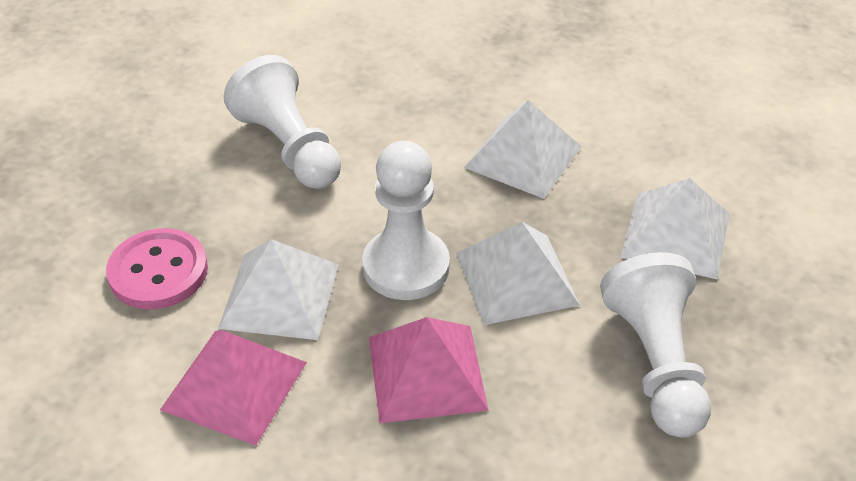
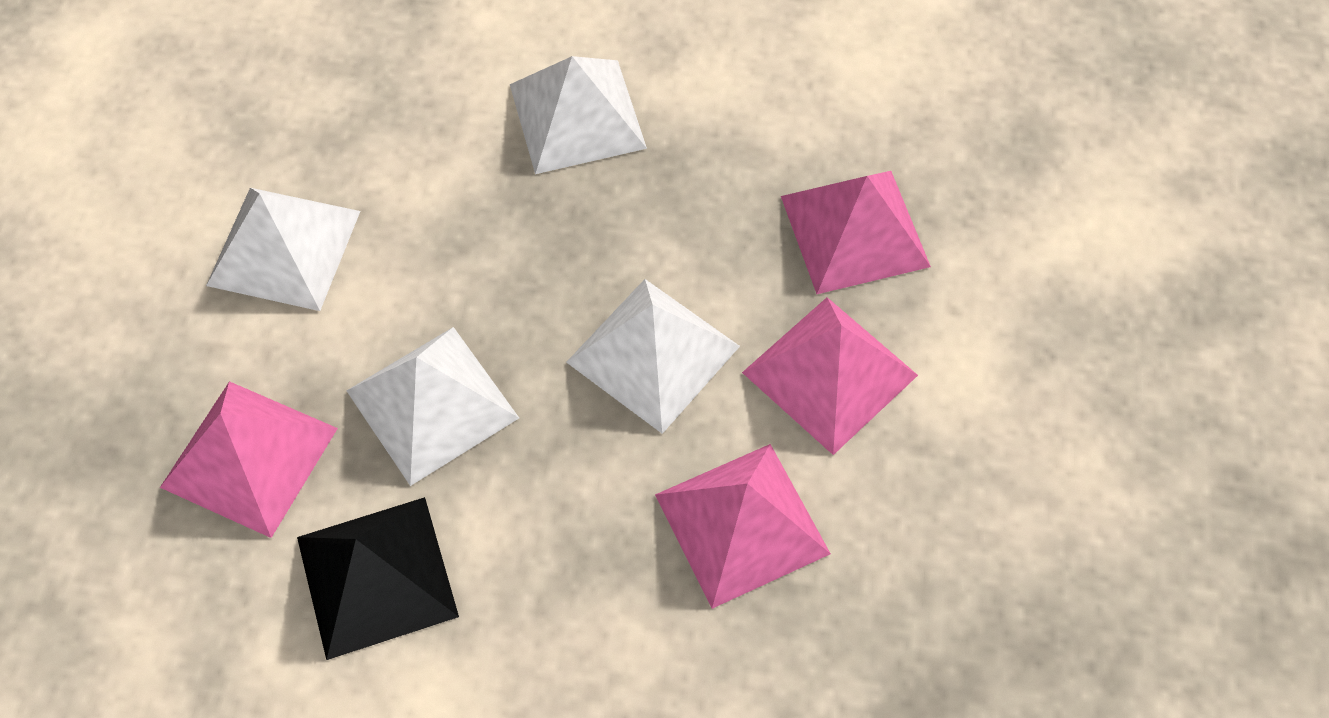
black pyramid: 0 -> 1
pink button: 1 -> 0
pink pyramid: 2 -> 4
white pawn: 3 -> 0

